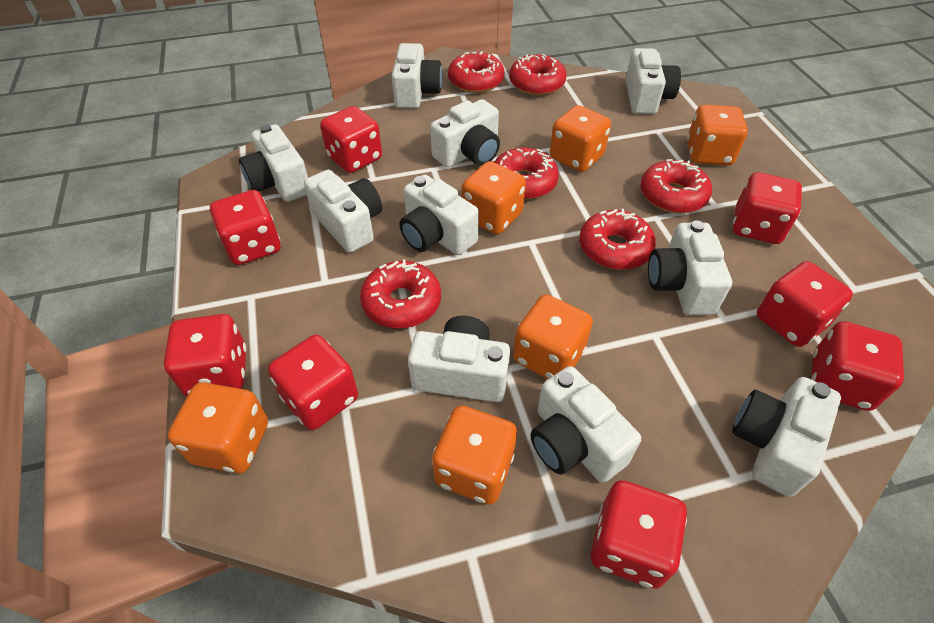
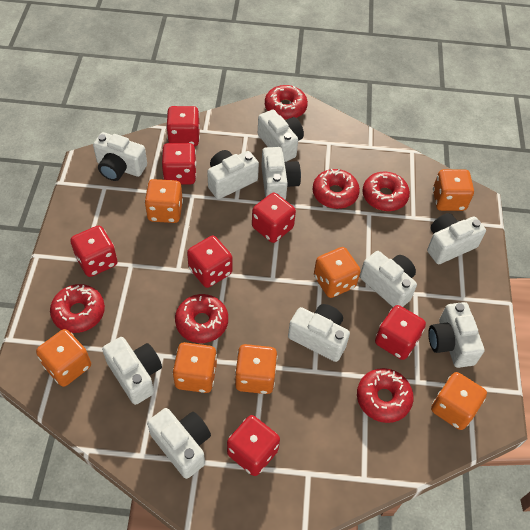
orange dice: 6 -> 7
red dice: 8 -> 7

